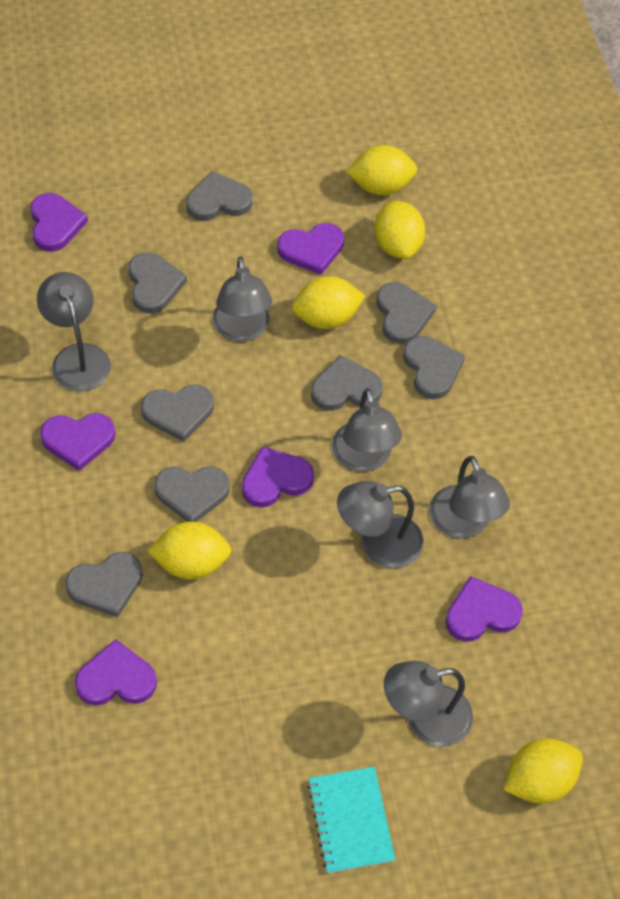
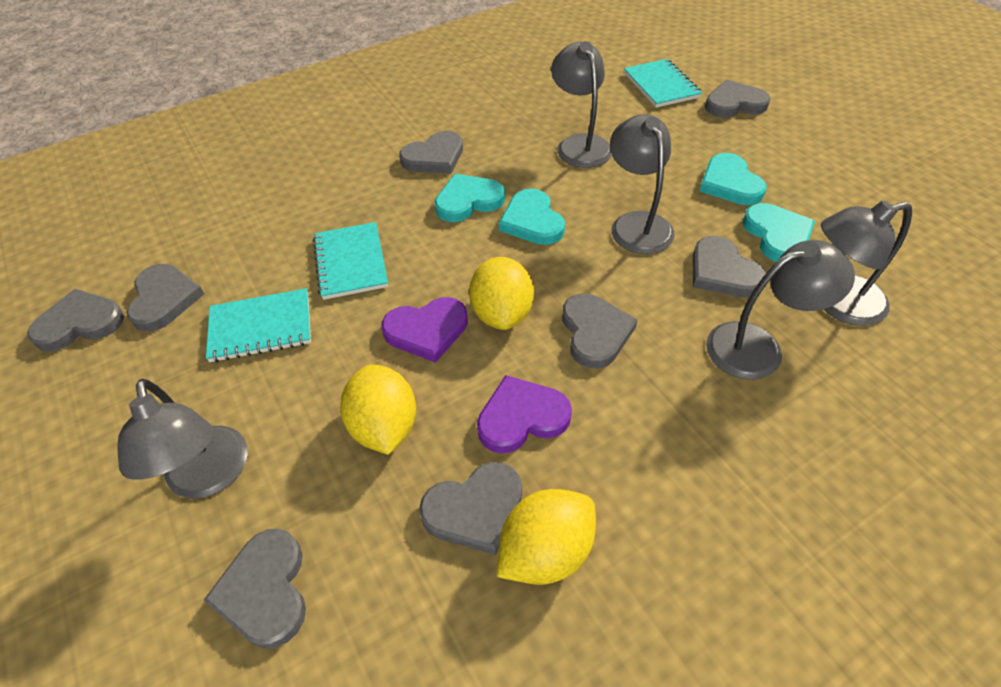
grey lamp: 6 -> 5
purple heart: 6 -> 2
turquoise heart: 0 -> 4
turquoise notebook: 1 -> 3
yellow lemon: 5 -> 3

